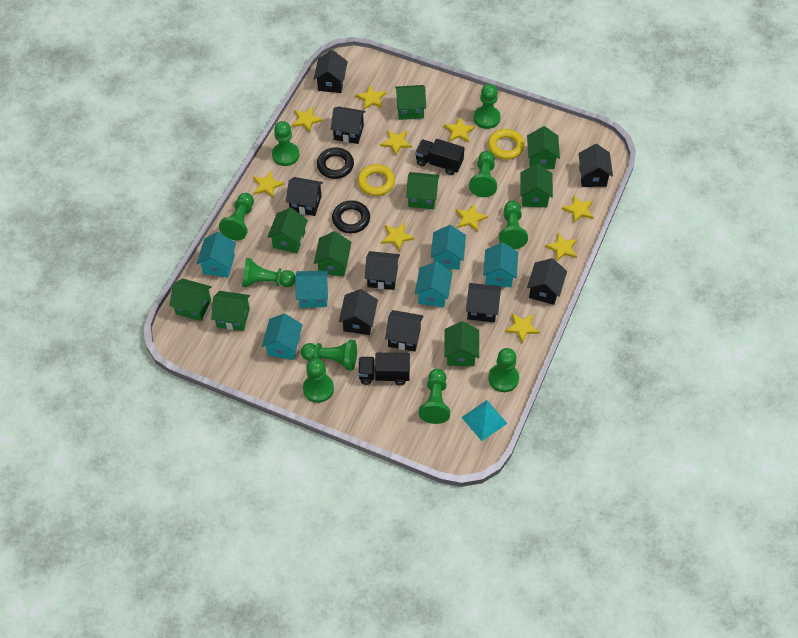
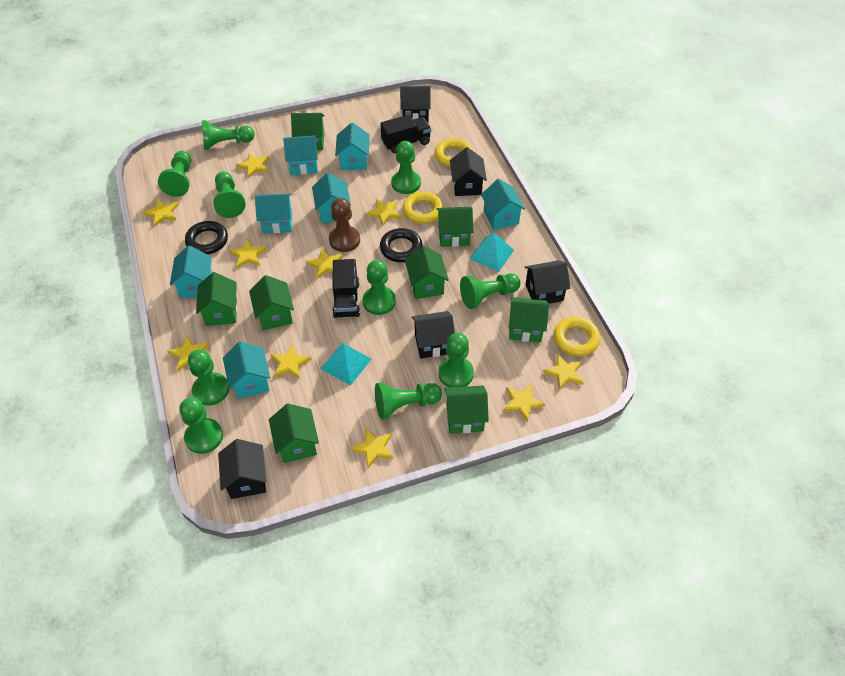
black house: 9 -> 5
brown pawn: 0 -> 1
green house: 9 -> 8
turquoise house: 6 -> 7
turquoise pyramid: 1 -> 2
yellow ring: 2 -> 3

